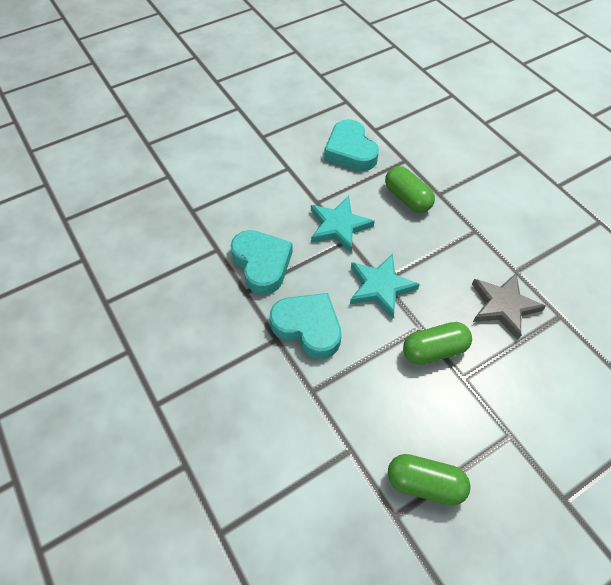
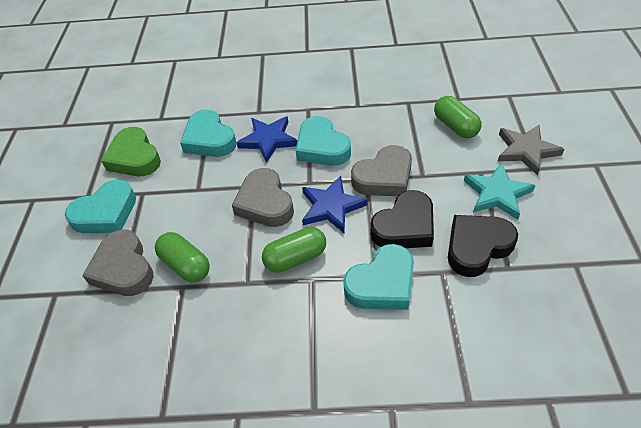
black heart: 0 -> 2
blue star: 0 -> 2
green heart: 0 -> 1
grey heart: 0 -> 3
turquoise heart: 3 -> 4
turquoise star: 2 -> 1

